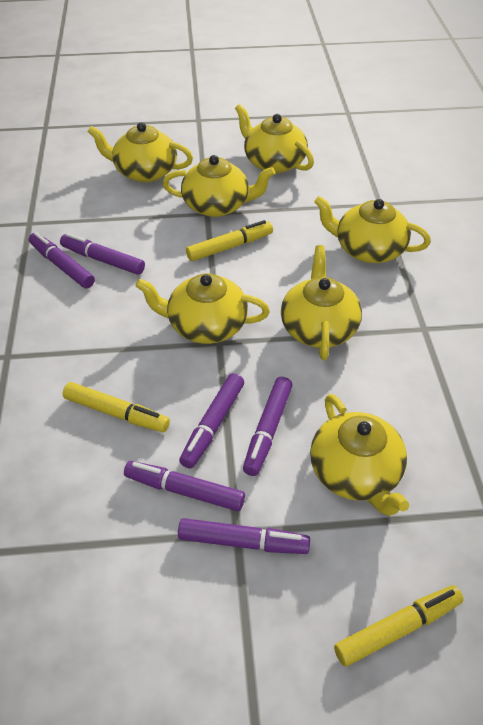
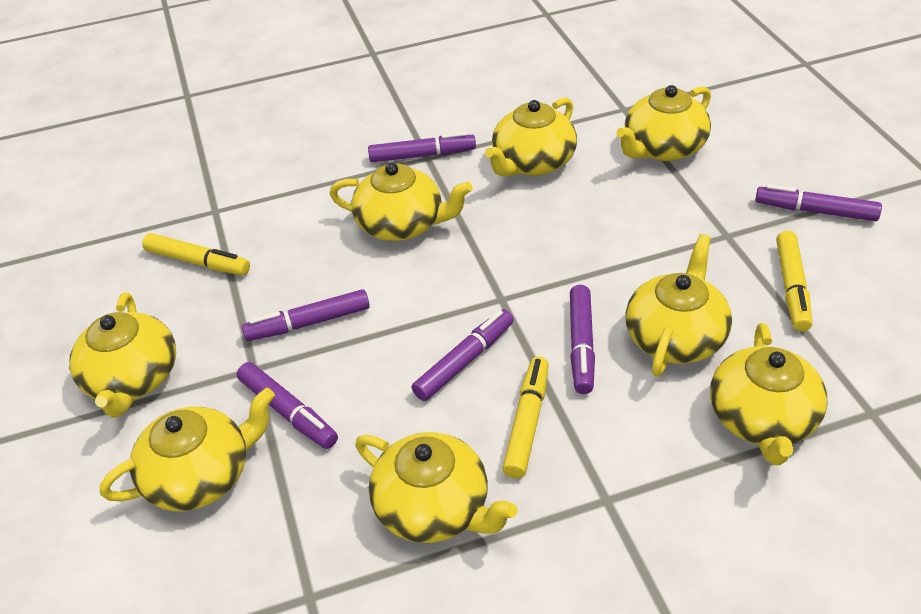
yellow teapot: 7 -> 8

